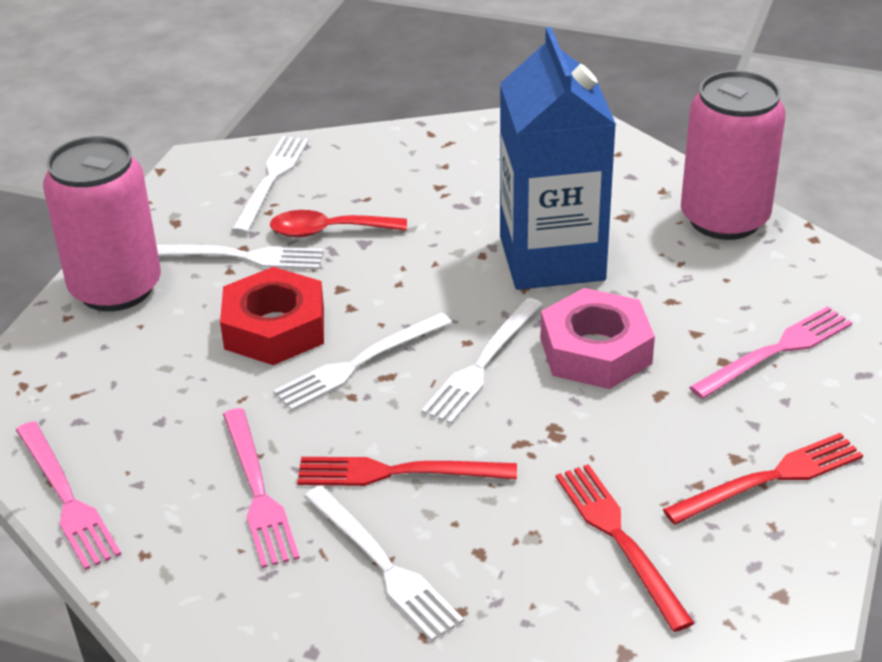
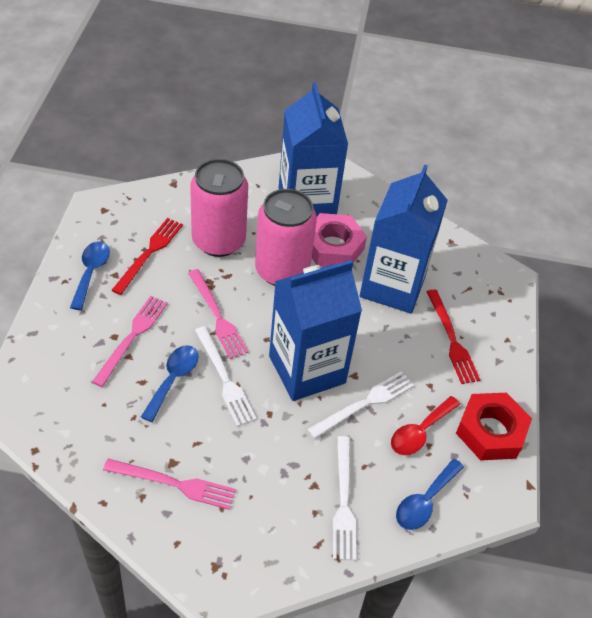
blue carton: 1 -> 3
blue spoon: 0 -> 3
red fork: 3 -> 2
white fork: 5 -> 3

